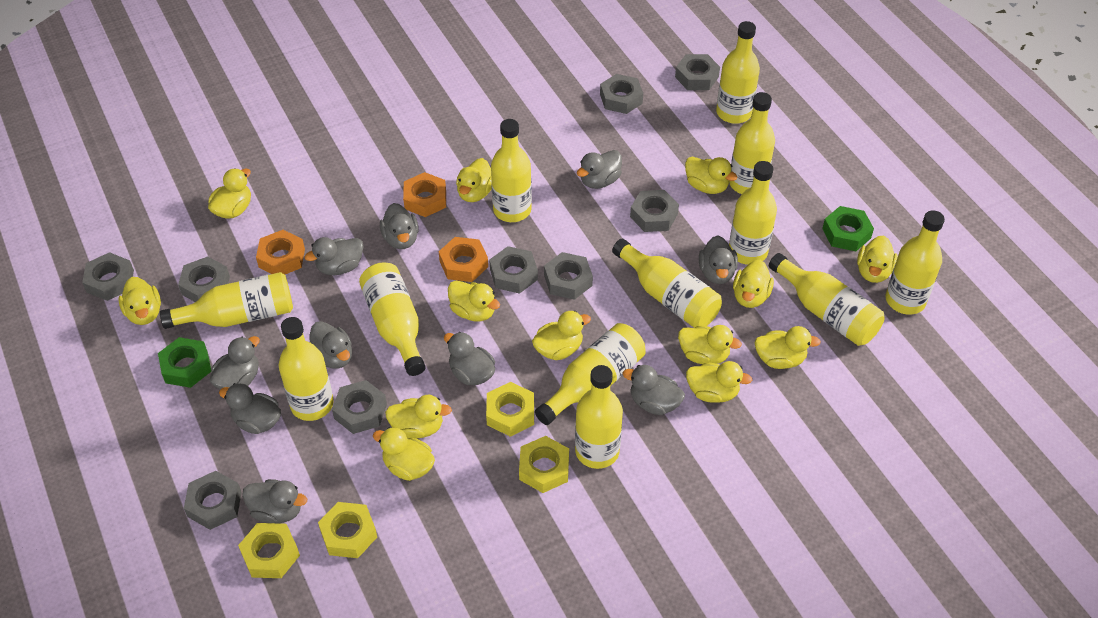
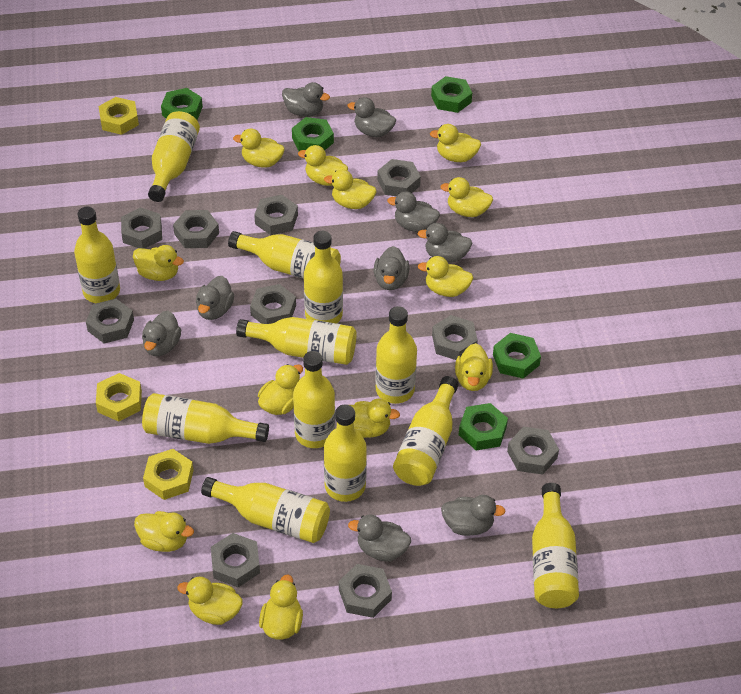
green nut: 2 -> 5
grey duck: 10 -> 9
grey nut: 9 -> 10
orange nut: 3 -> 0
yellow nut: 4 -> 3

